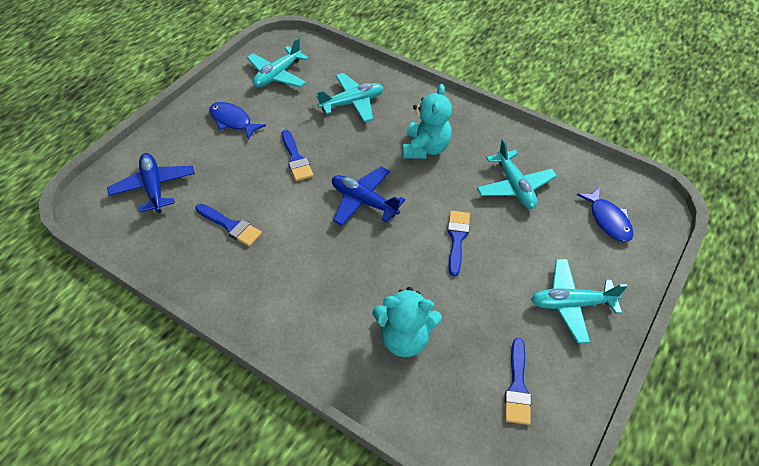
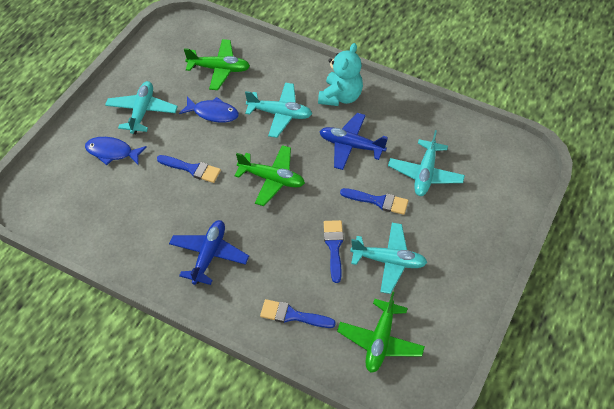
green plane: 0 -> 3
turquoise teddy bear: 2 -> 1

